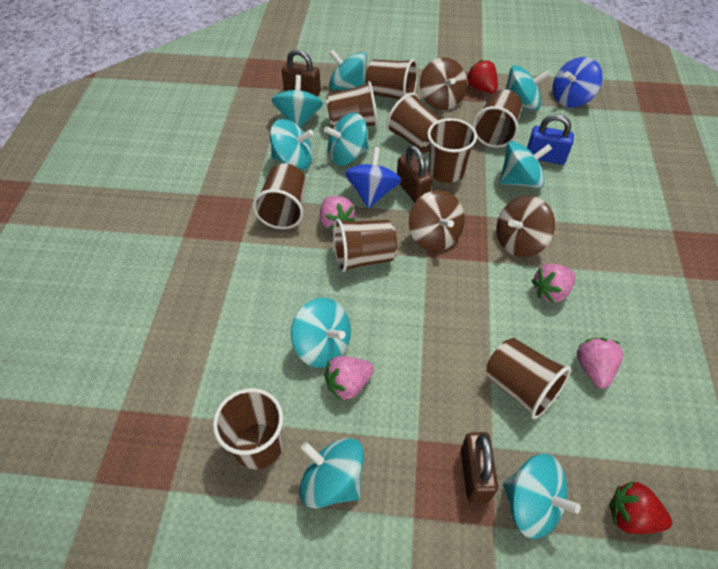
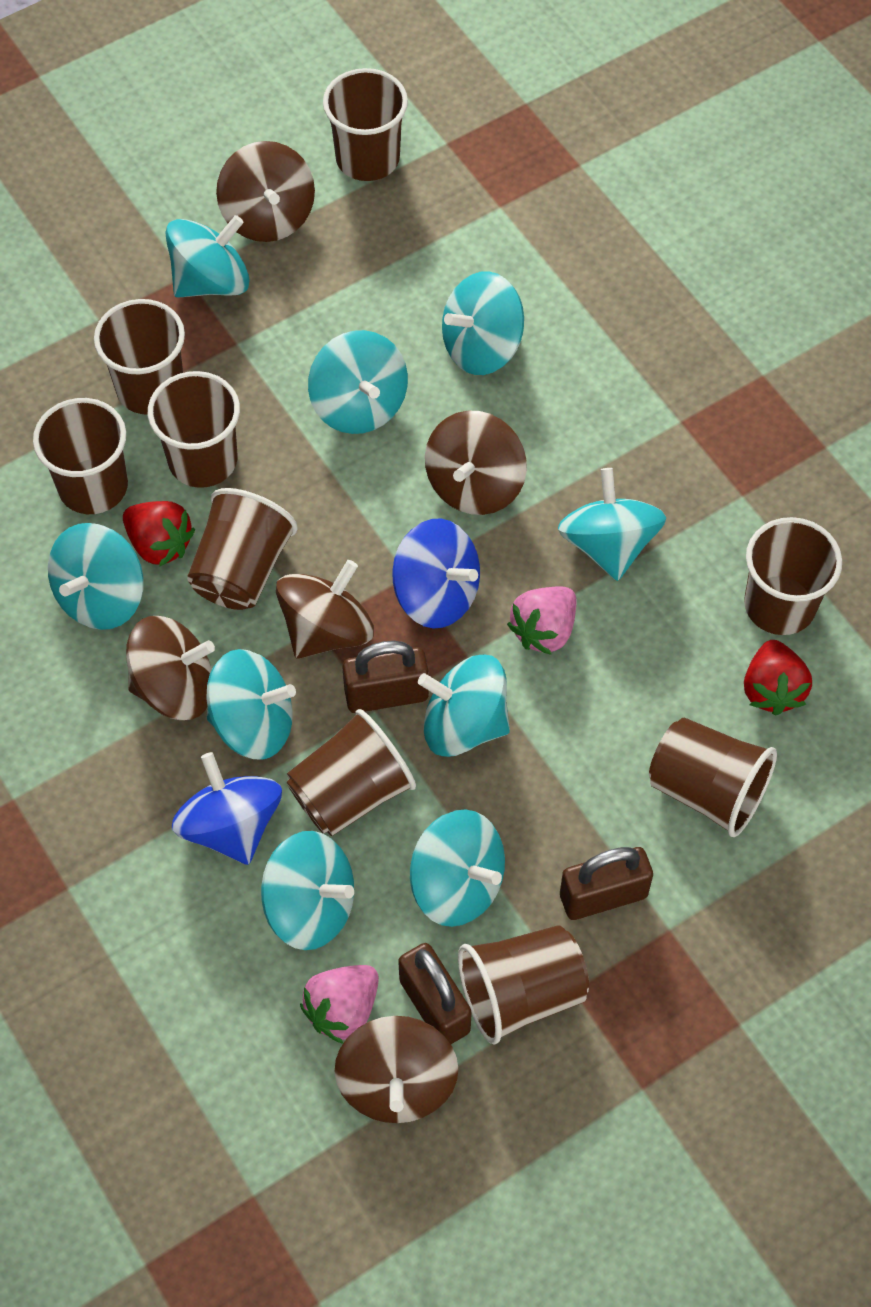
blue padlock: 1 -> 0
brown spinning top: 3 -> 5
pink strawberry: 4 -> 2

